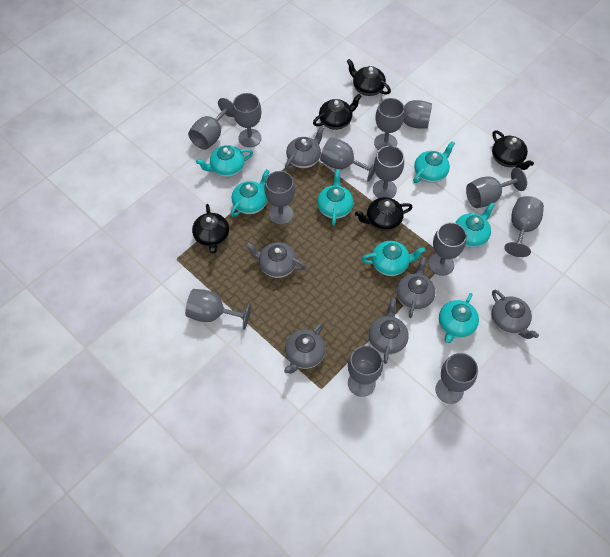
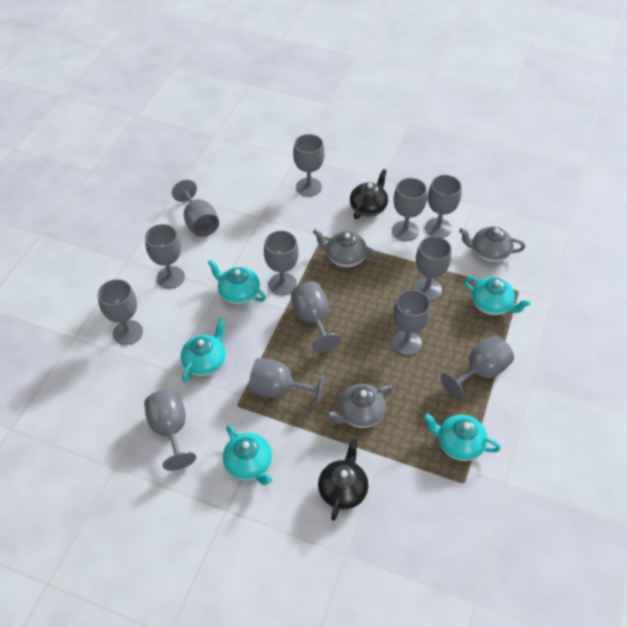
black teapot: 5 -> 2
grey teapot: 6 -> 3
turquoise teapot: 7 -> 5

